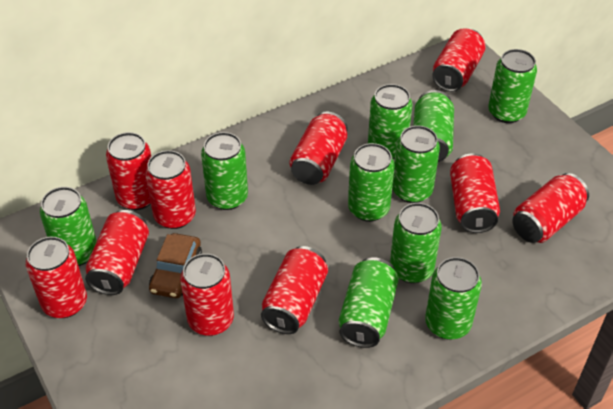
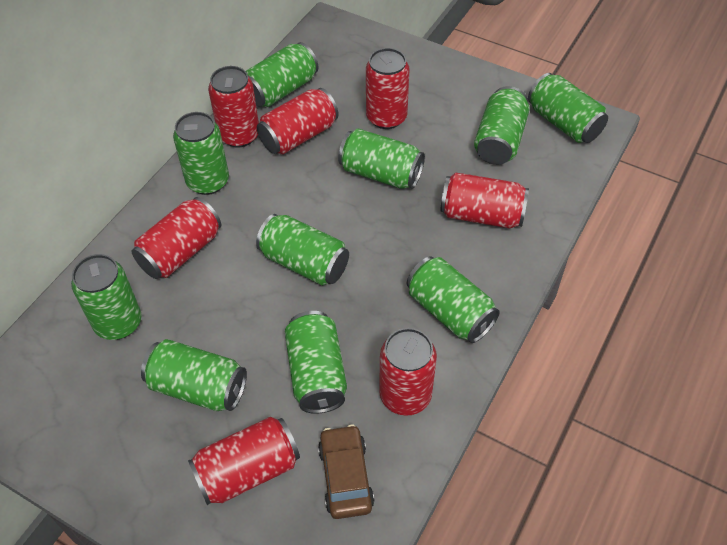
red can: 10 -> 7

